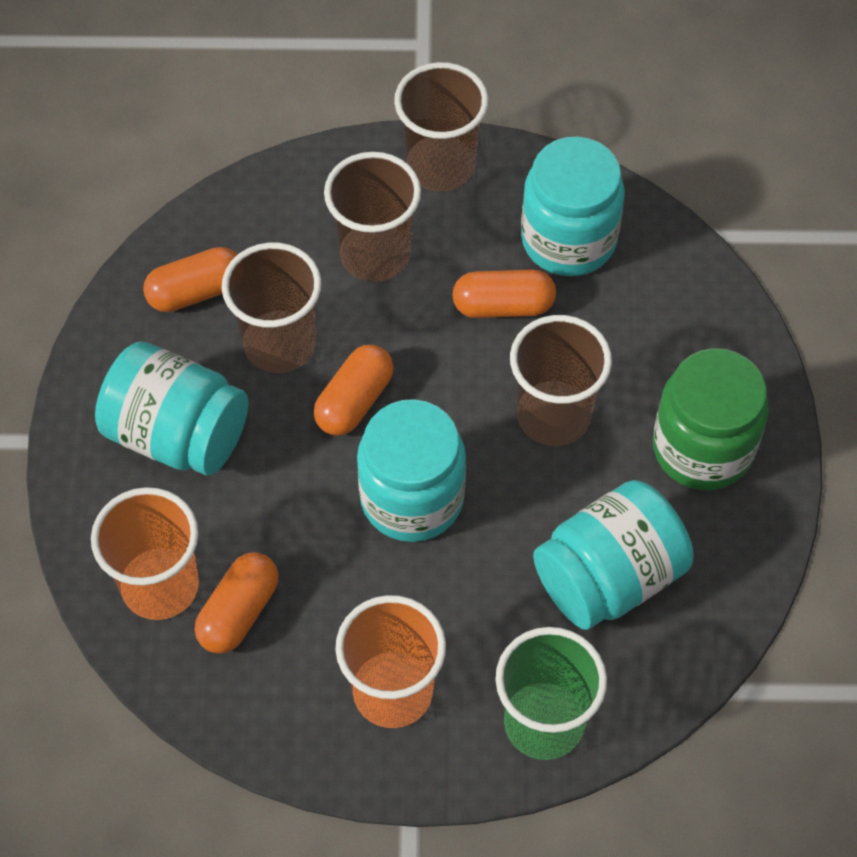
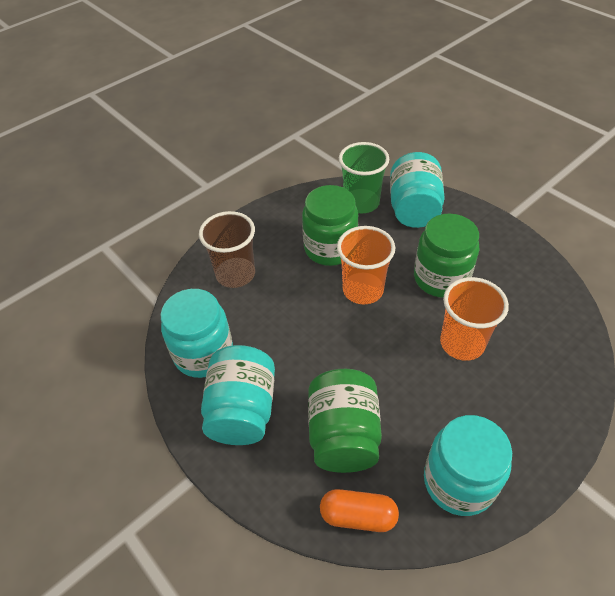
brown cup: 4 -> 1
green jar: 1 -> 3
orange capsule: 4 -> 1

